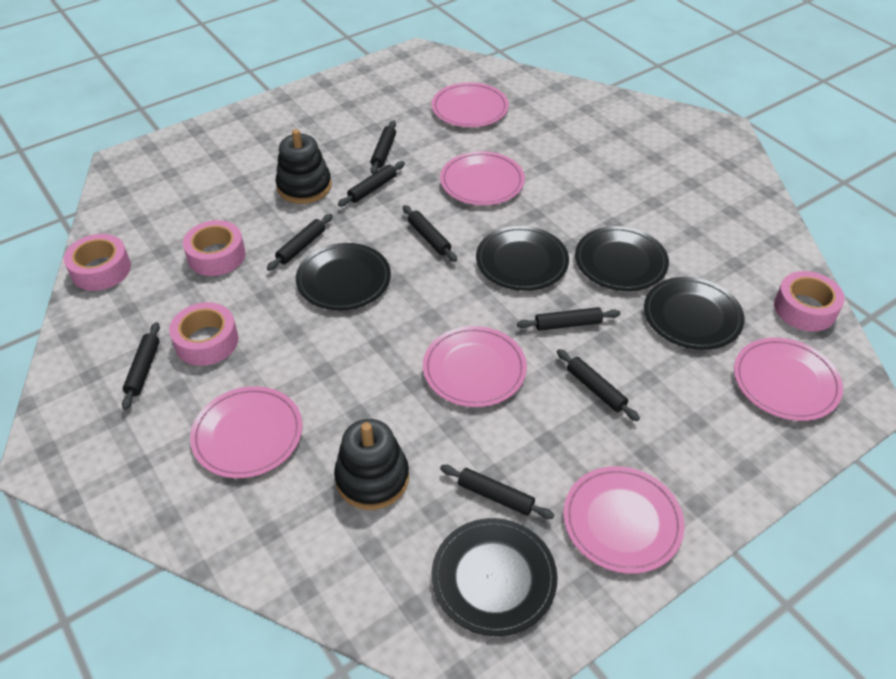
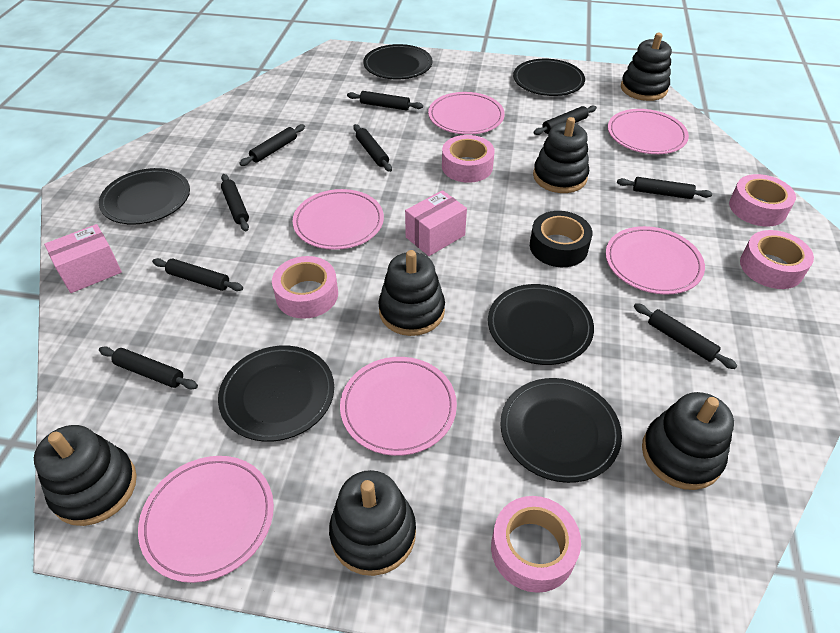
black plate: 5 -> 6
black rolling pin: 8 -> 9
black stacking toy: 2 -> 6
black tape: 0 -> 1
pink box: 0 -> 2
pink tape: 4 -> 5

